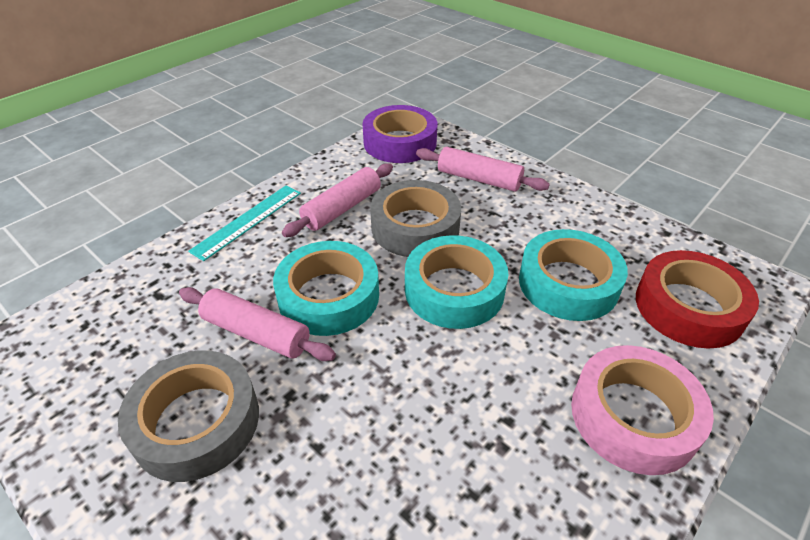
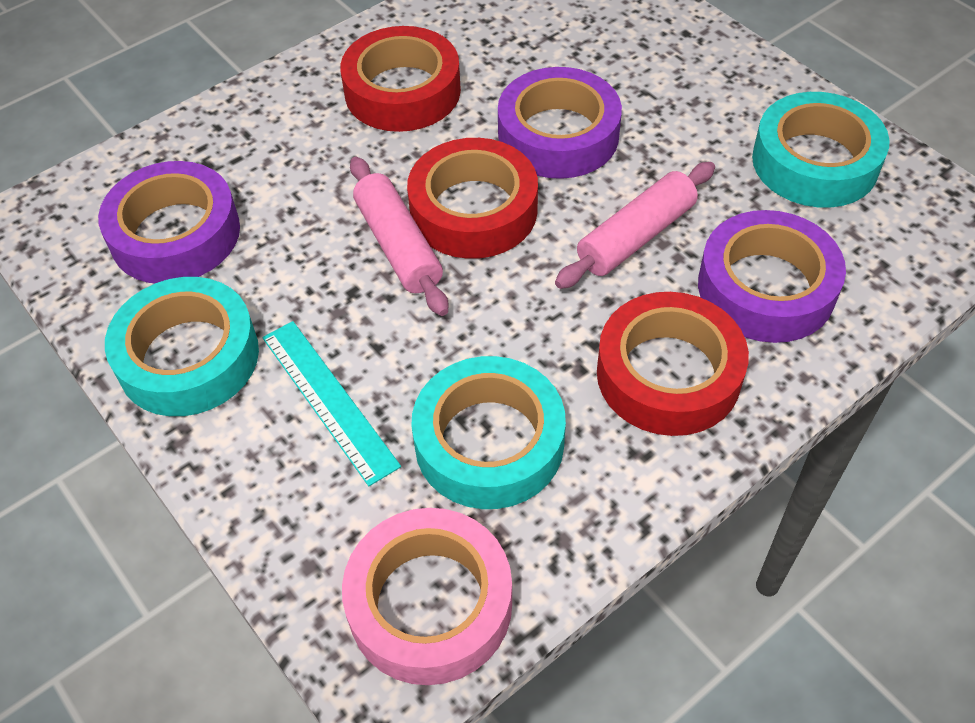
grey tape: 2 -> 0
pink rolling pin: 3 -> 2
purple tape: 1 -> 3
red tape: 1 -> 3

